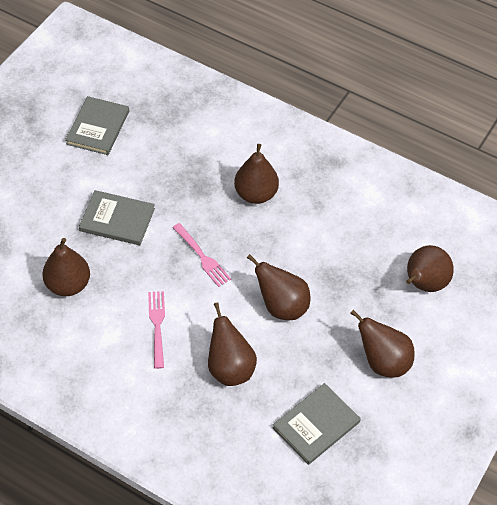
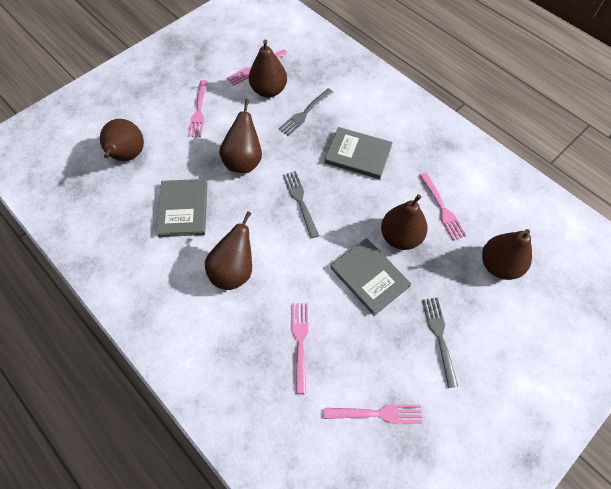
grey fork: 0 -> 3
pink fork: 2 -> 5

